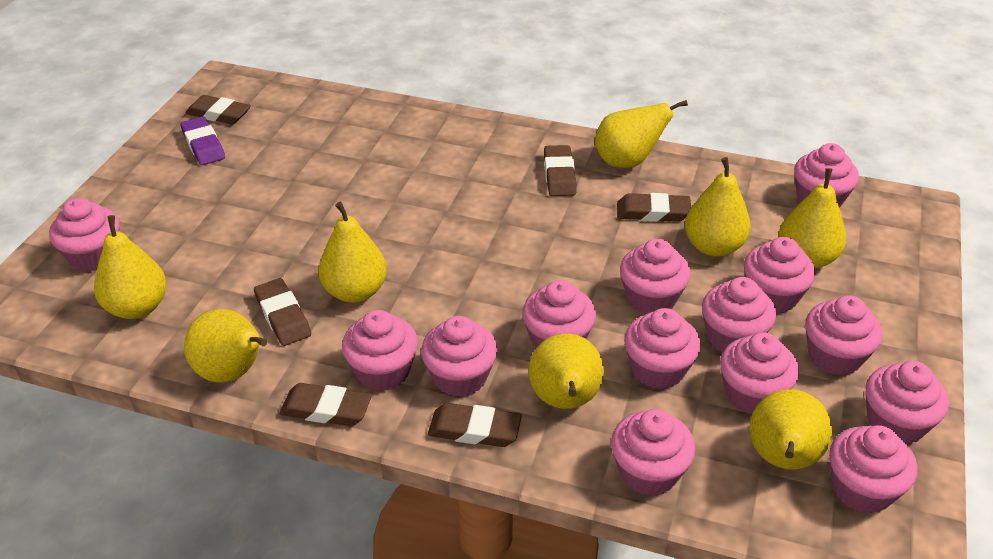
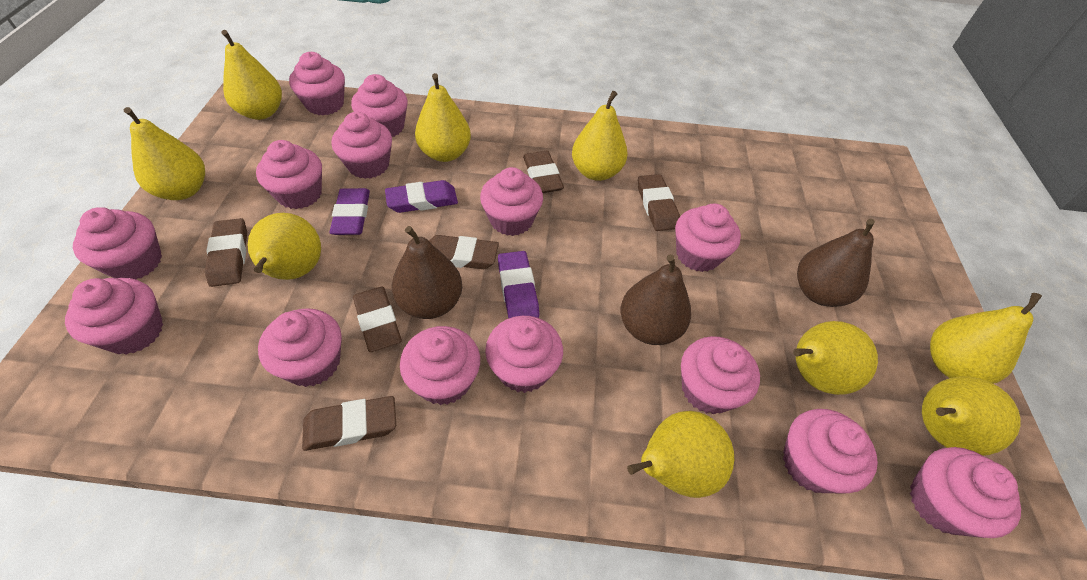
brown pear: 0 -> 3
purple eraser: 1 -> 3
yellow pear: 8 -> 9

